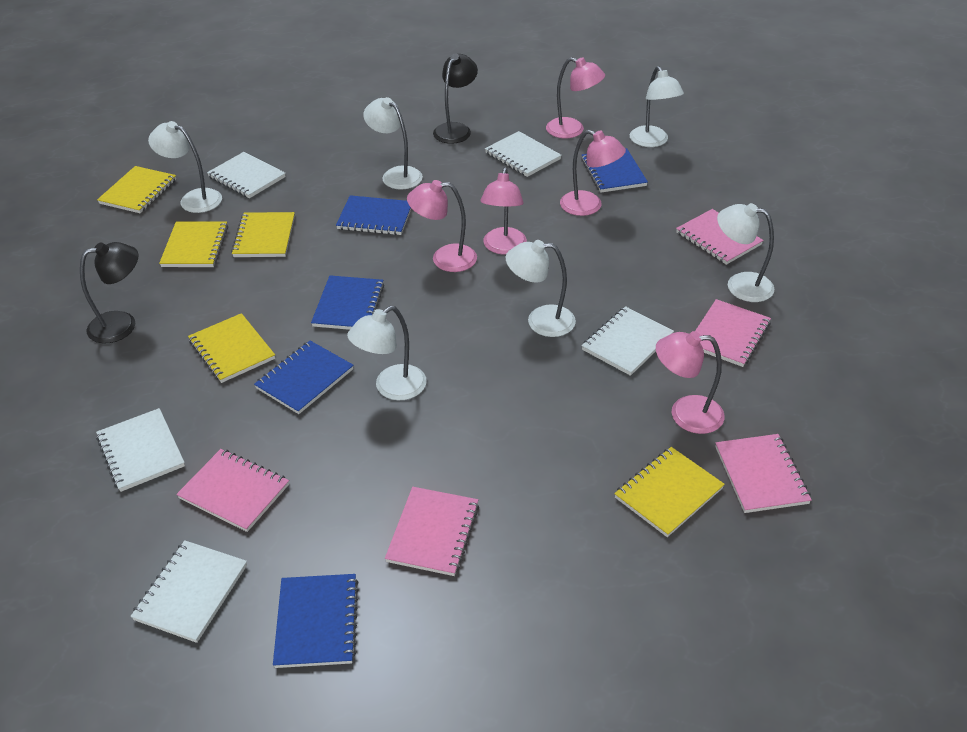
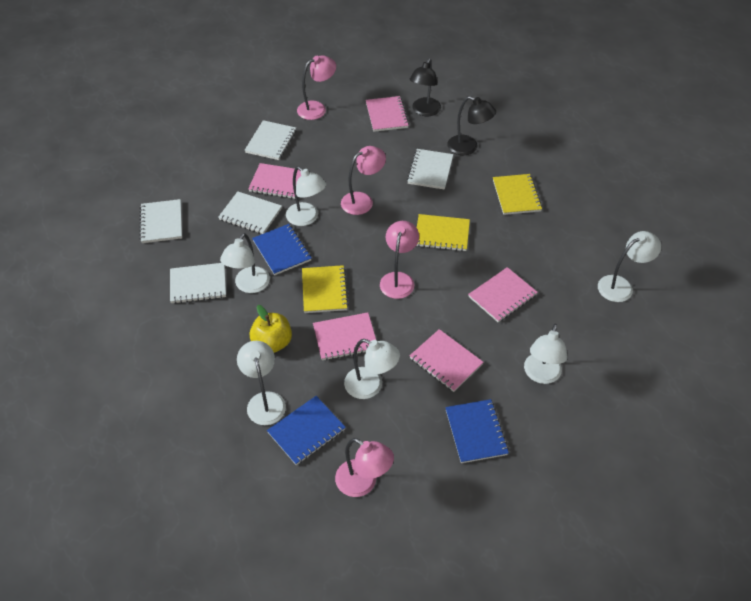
blue notebook: 5 -> 3
pink lamp: 5 -> 4
yellow apple: 0 -> 1
yellow notebook: 5 -> 3

